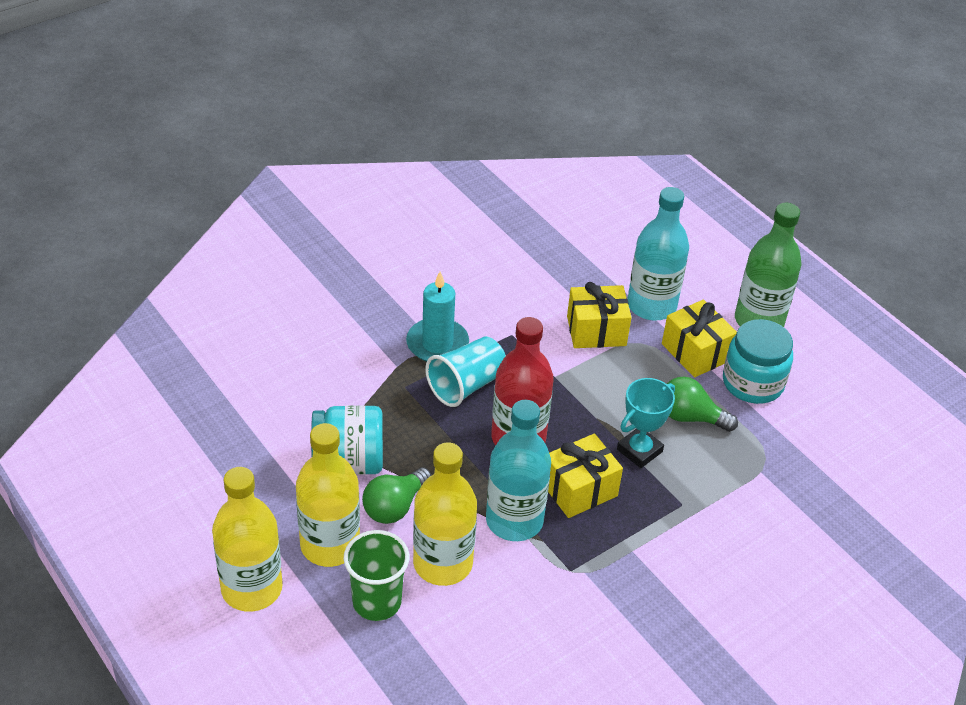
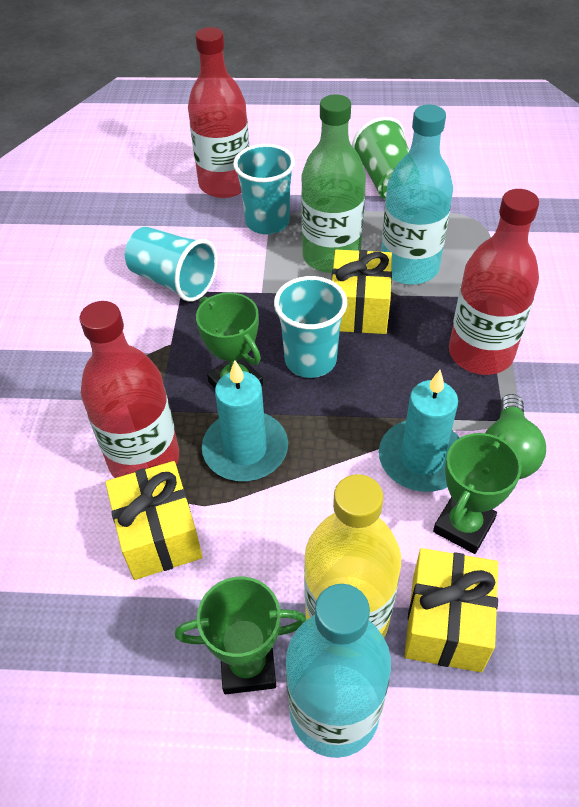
green light bulb: 2 -> 1
green trophy: 0 -> 3
red bottle: 1 -> 3
turquoise candle: 1 -> 2
turquoise cup: 1 -> 3
turquoise jar: 2 -> 0
turquoise trophy: 1 -> 0
yellow bottle: 3 -> 1

